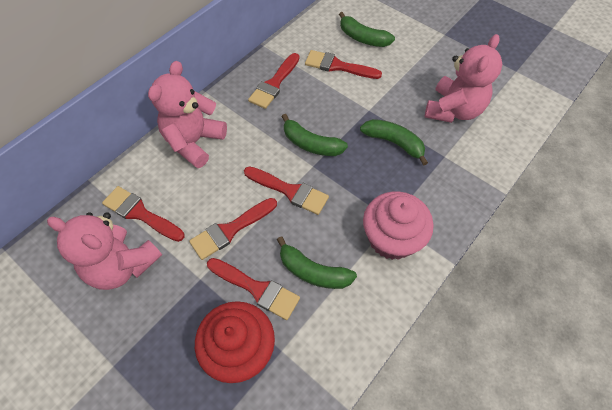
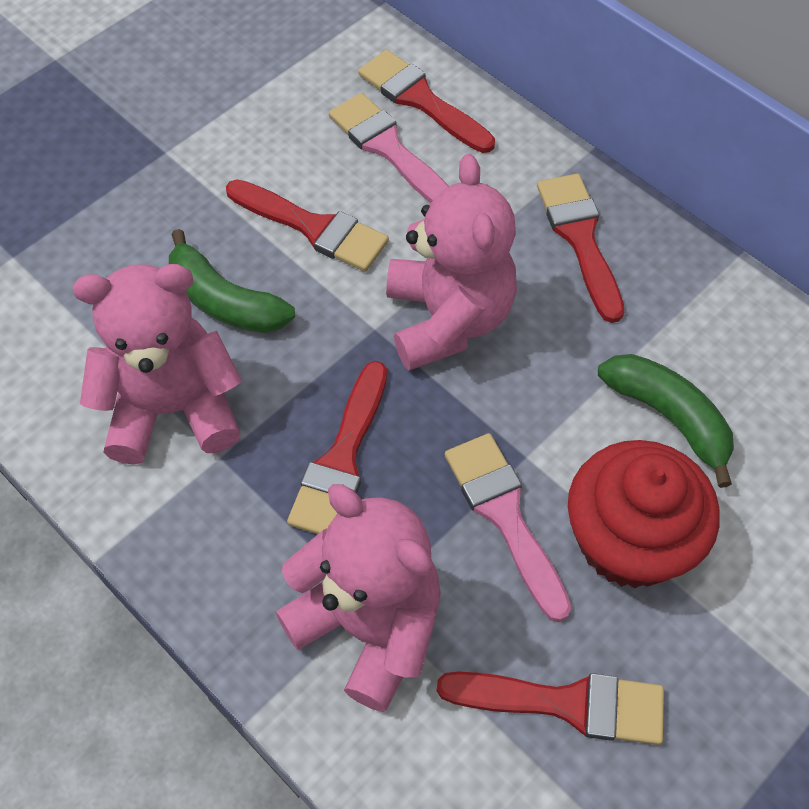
green banana: 4 -> 2
pink brush: 0 -> 2
pink cupcake: 1 -> 0
red brush: 6 -> 5

